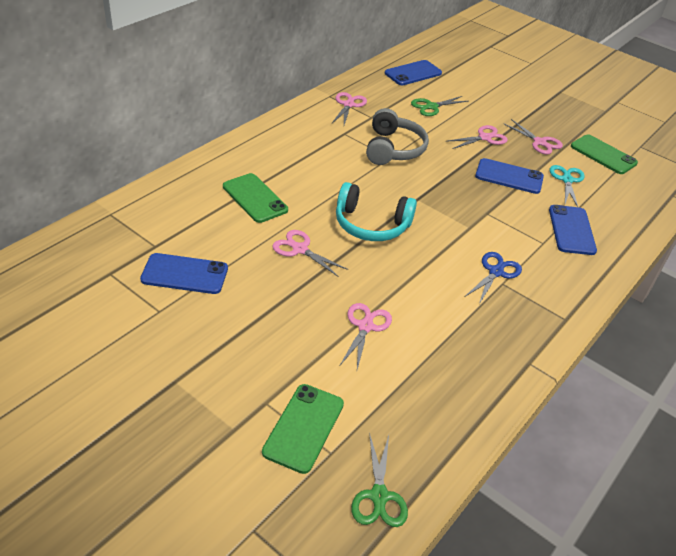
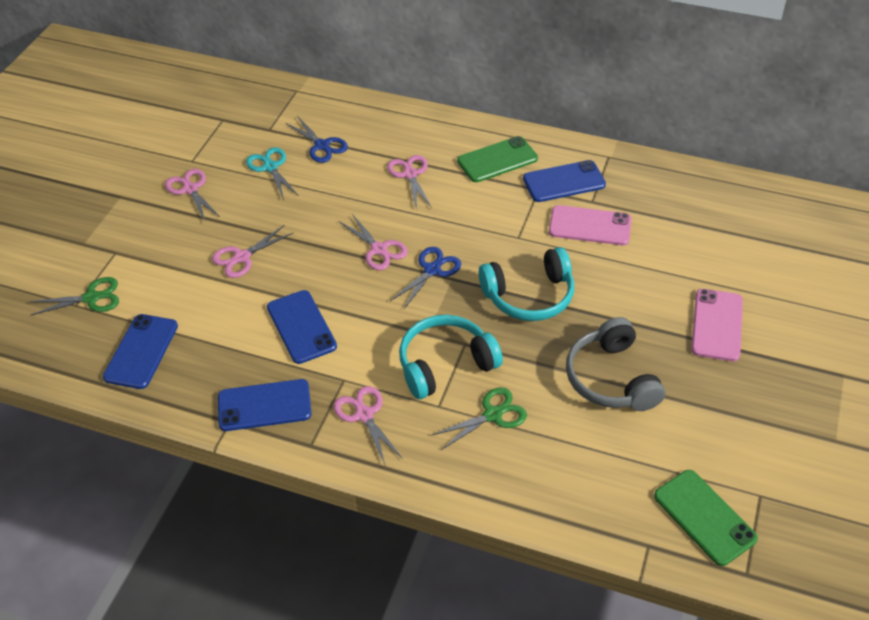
blue scissors: 1 -> 2
green phone: 3 -> 2
pink phone: 0 -> 2
turquoise headphones: 1 -> 2

